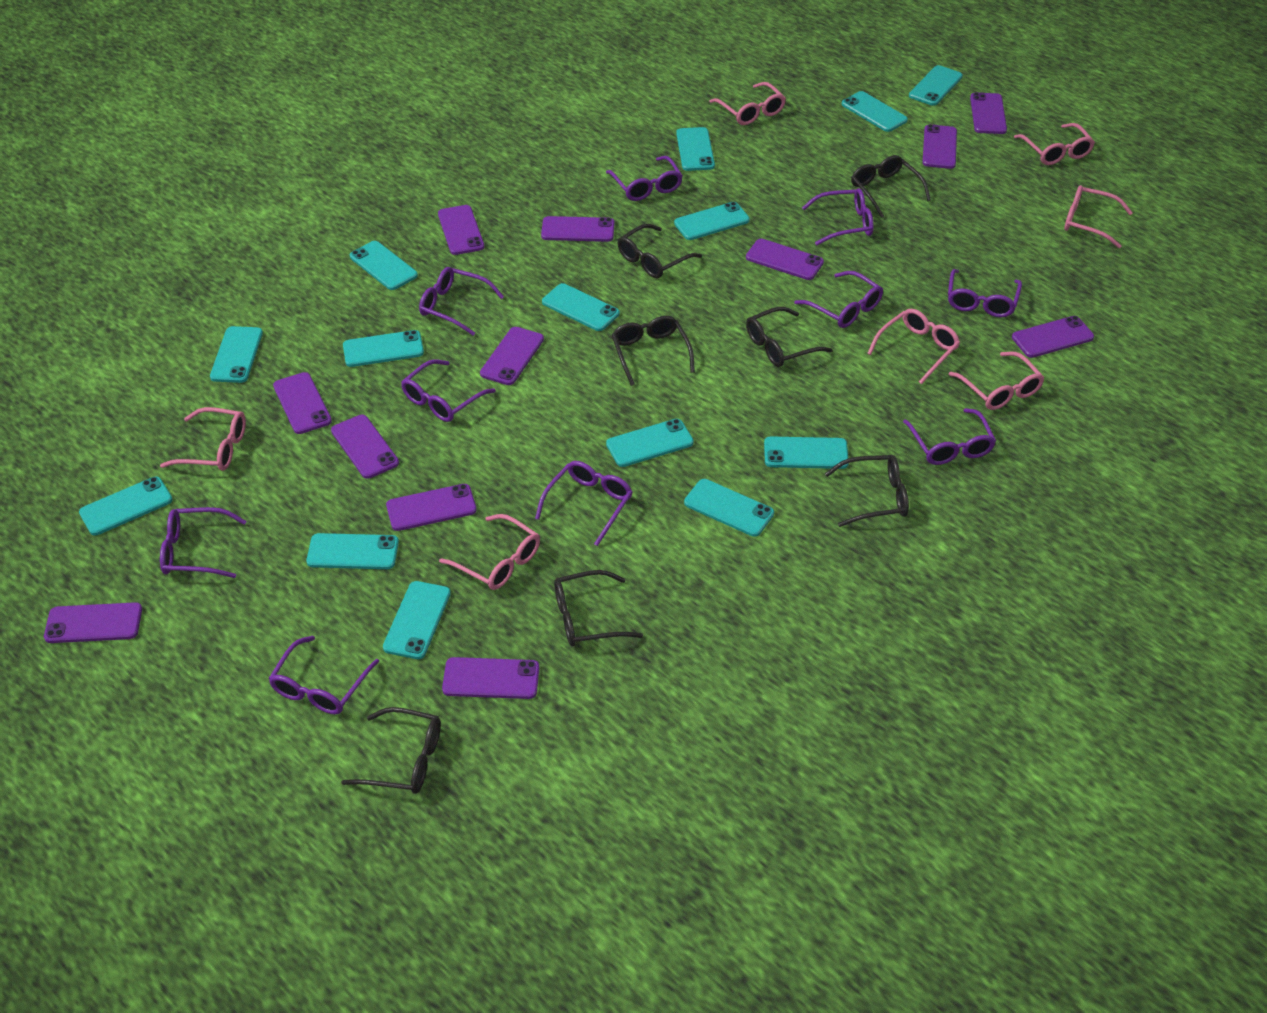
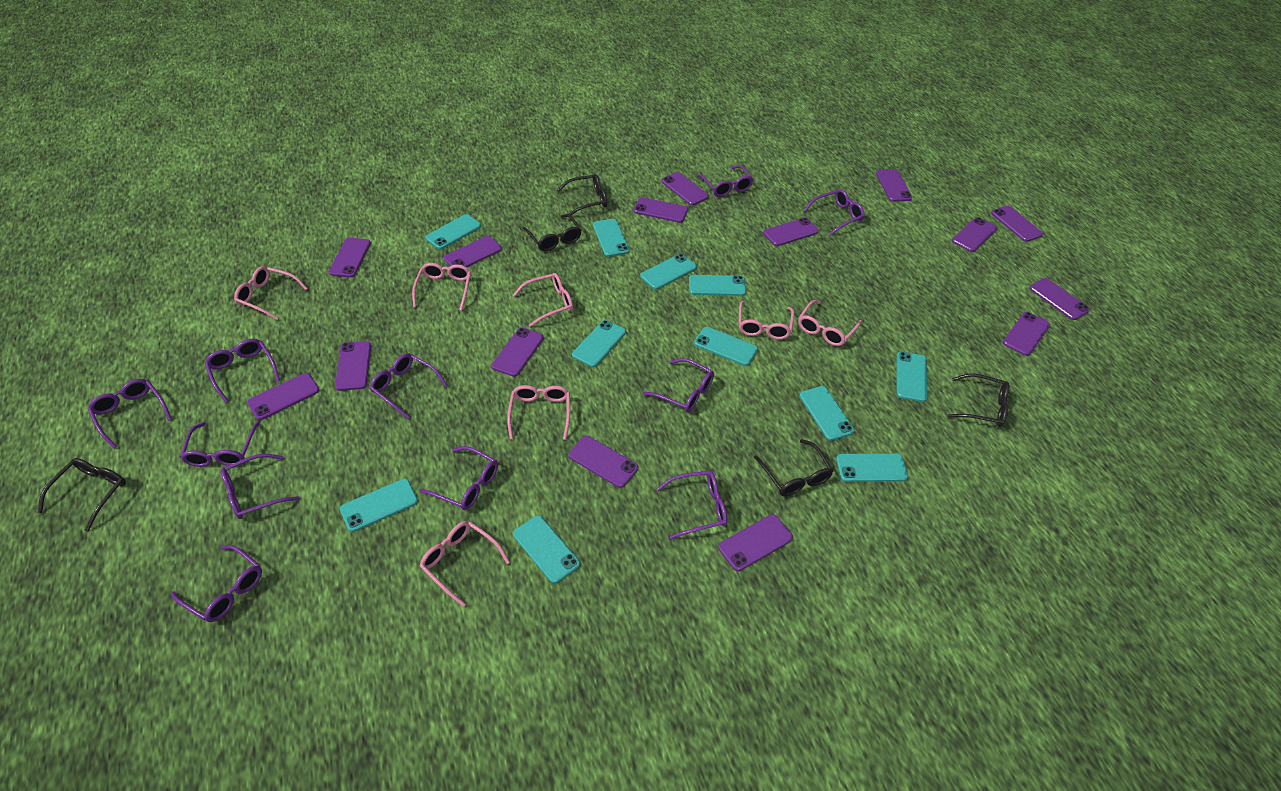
black glasses: 7 -> 5
purple glasses: 10 -> 11
purple phone: 12 -> 15
turquoise phone: 14 -> 11

